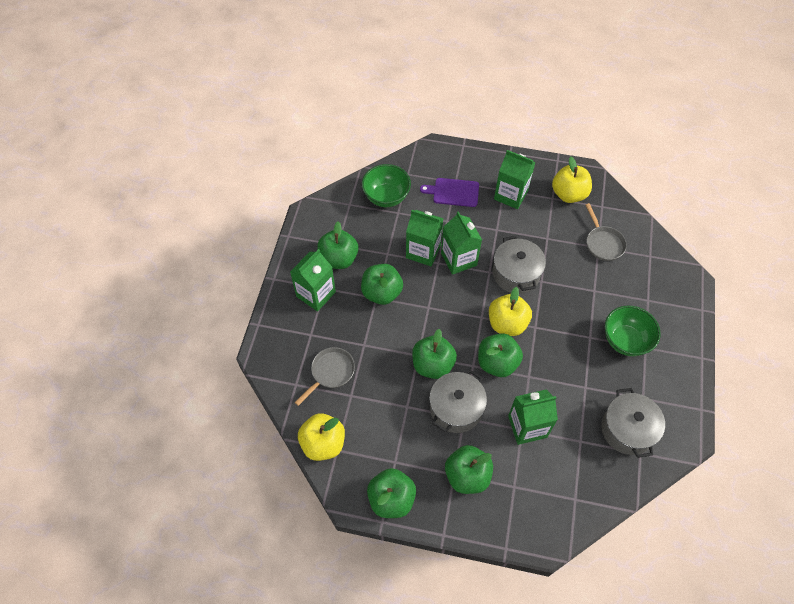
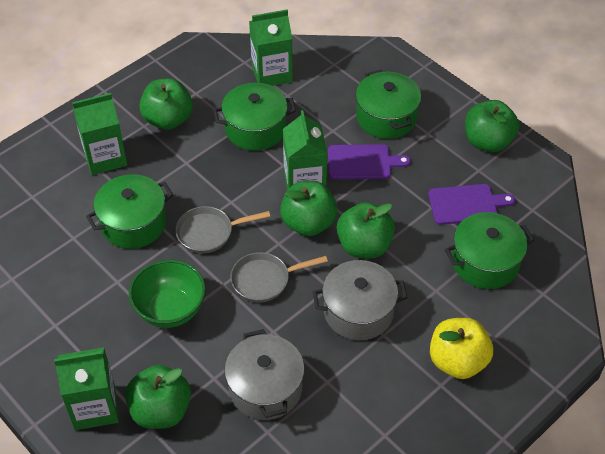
green apple: 6 -> 5
green bowl: 2 -> 1
green carton: 5 -> 4
green pot: 0 -> 4
grey pot: 3 -> 2
purple cutting board: 1 -> 2
yellow apple: 3 -> 1

